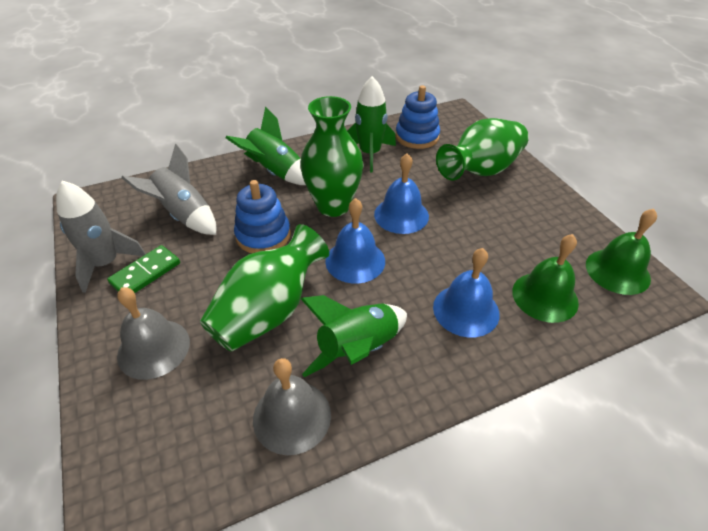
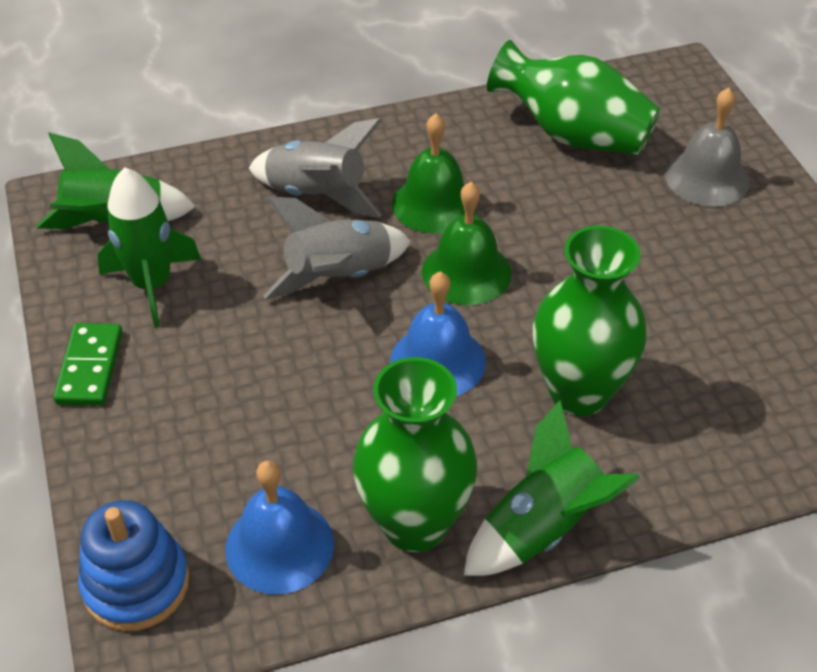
blue bell: 3 -> 2
blue stacking toy: 2 -> 1
grey bell: 2 -> 1

